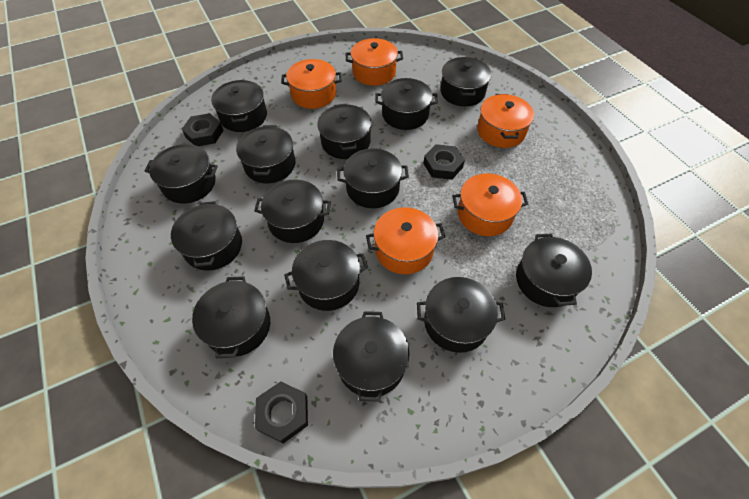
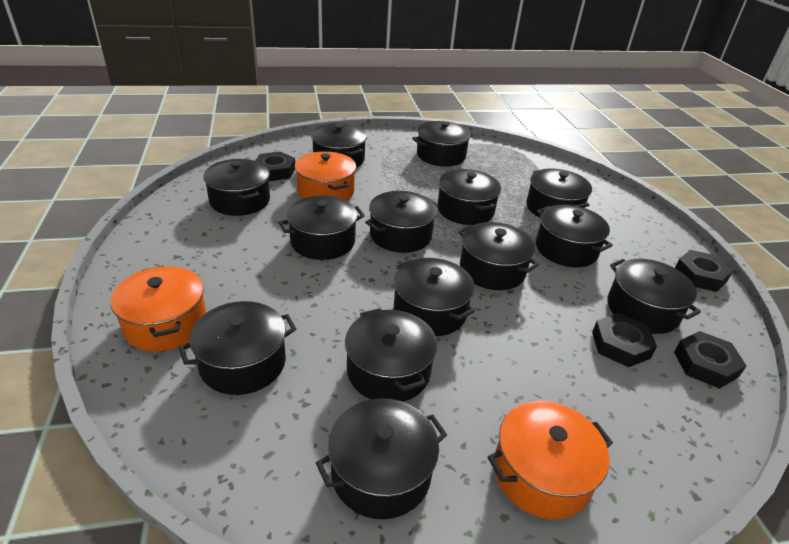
black nut: 3 -> 4
orange pot: 5 -> 3

